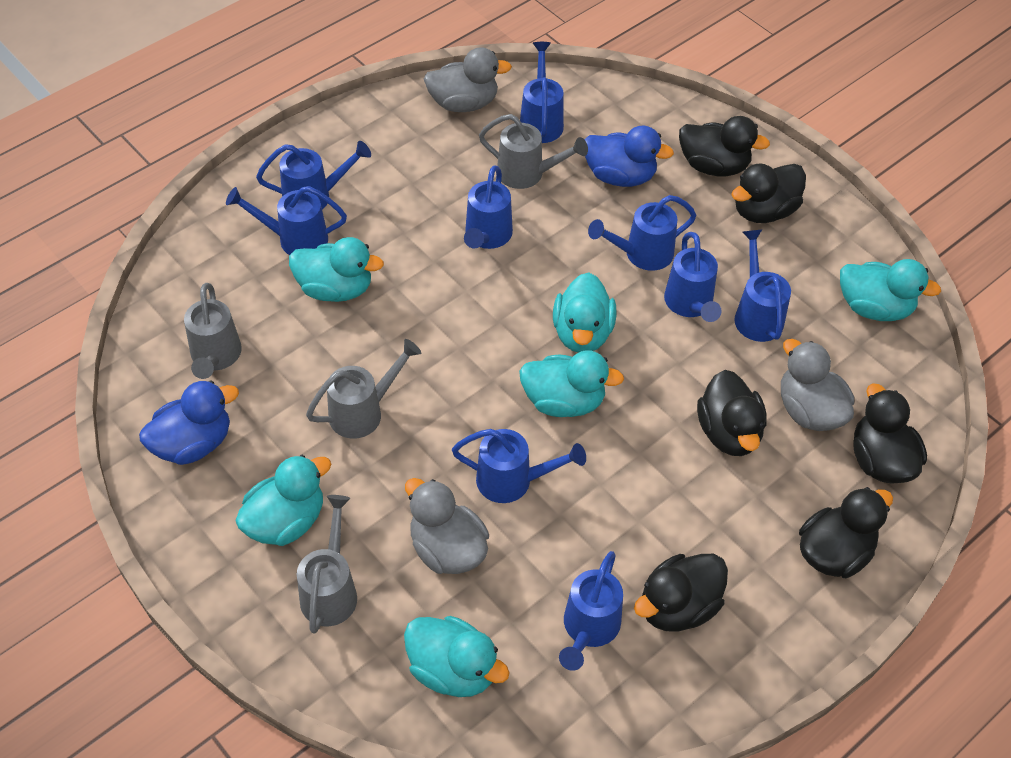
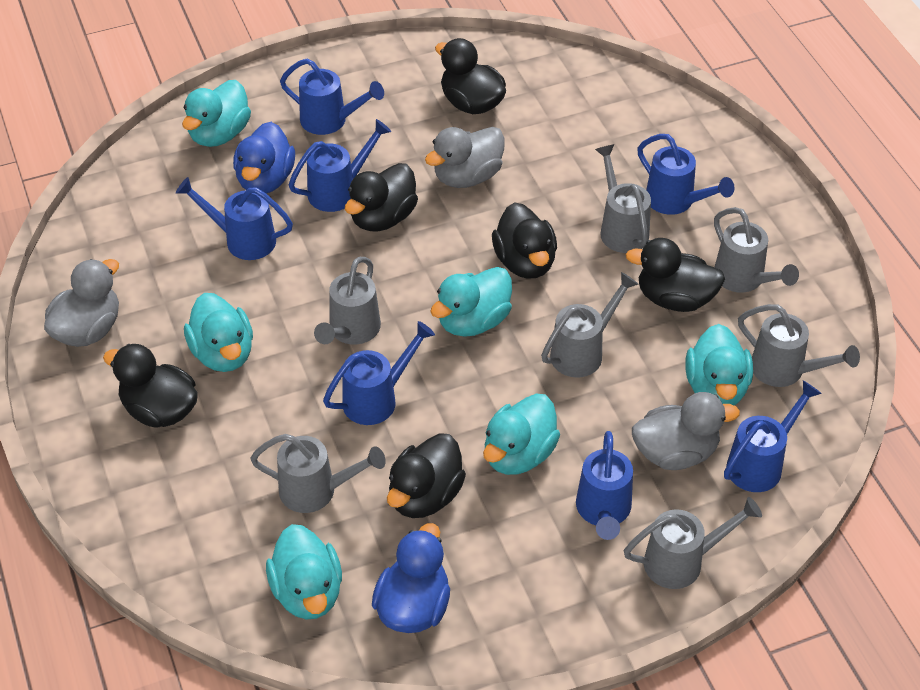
blue watering can: 9 -> 7
grey watering can: 4 -> 7

